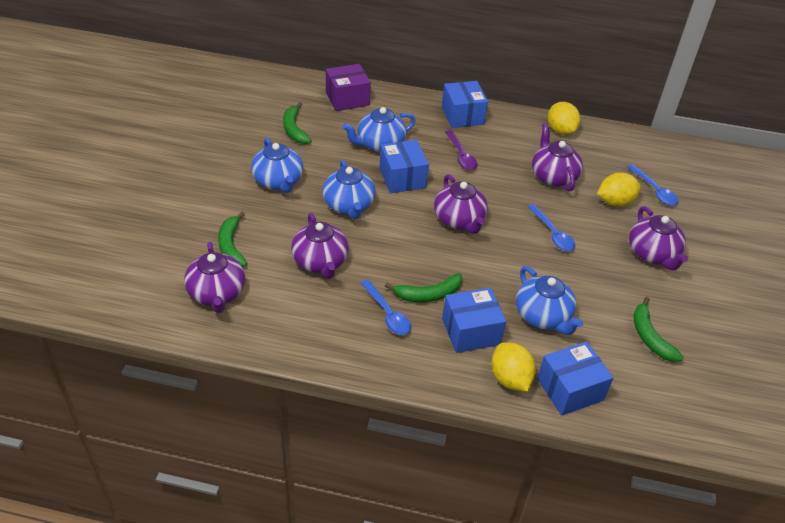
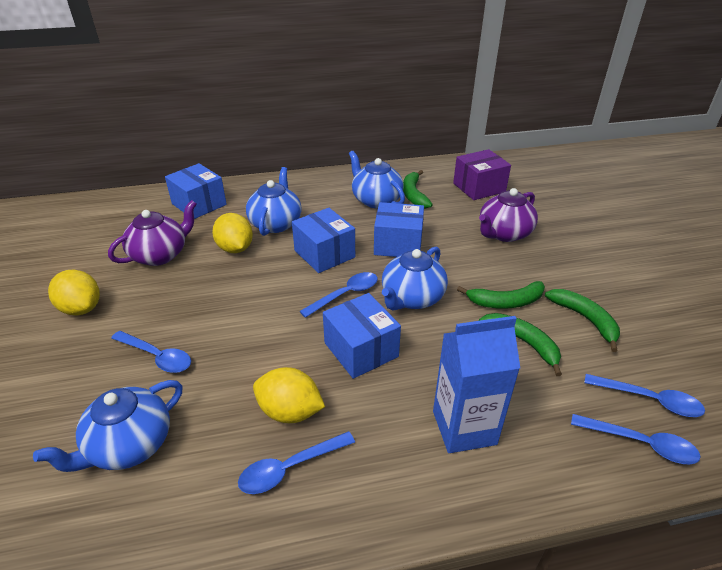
blue carton: 0 -> 1
blue spoon: 3 -> 5
purple spoon: 1 -> 0
purple teapot: 5 -> 2

